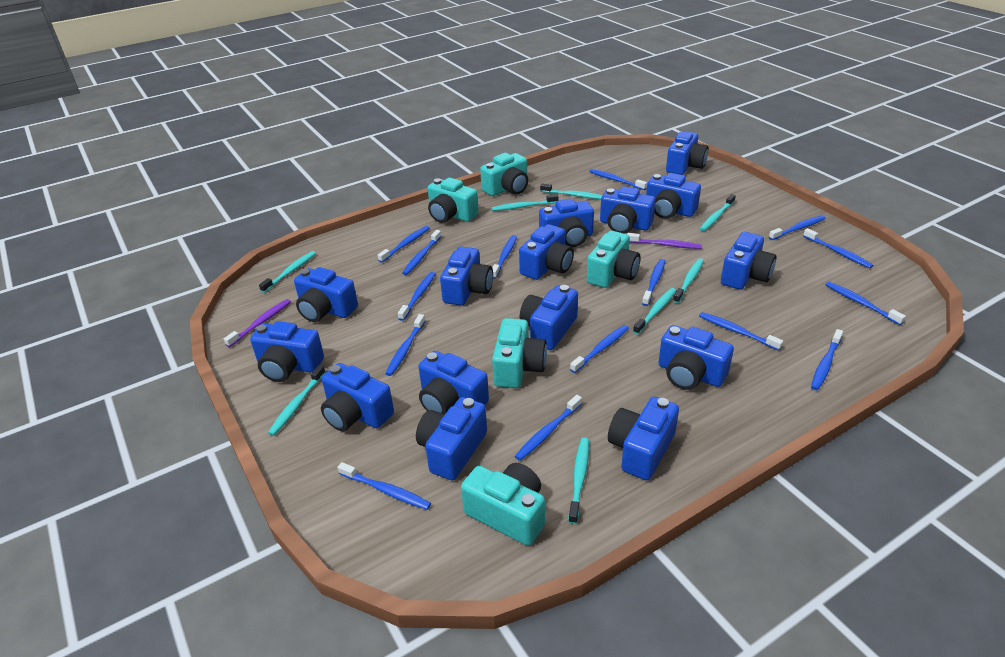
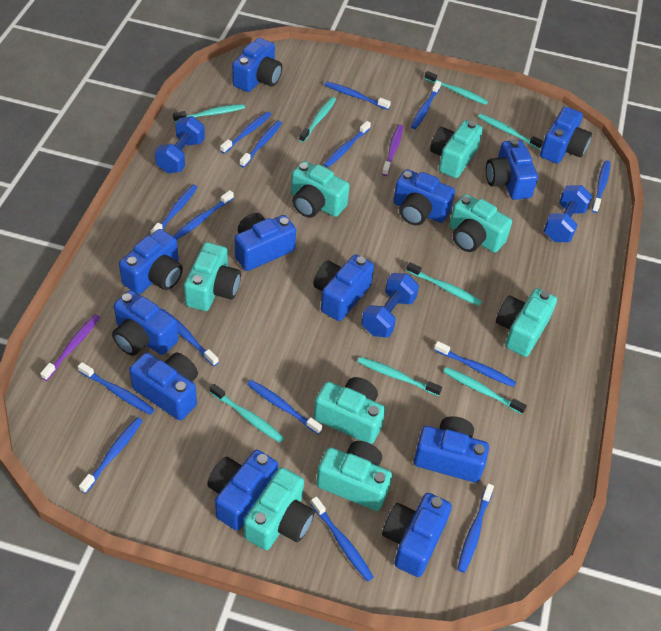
blue camera: 15 -> 12
blue dumbbell: 0 -> 3
turquoise camera: 5 -> 8

